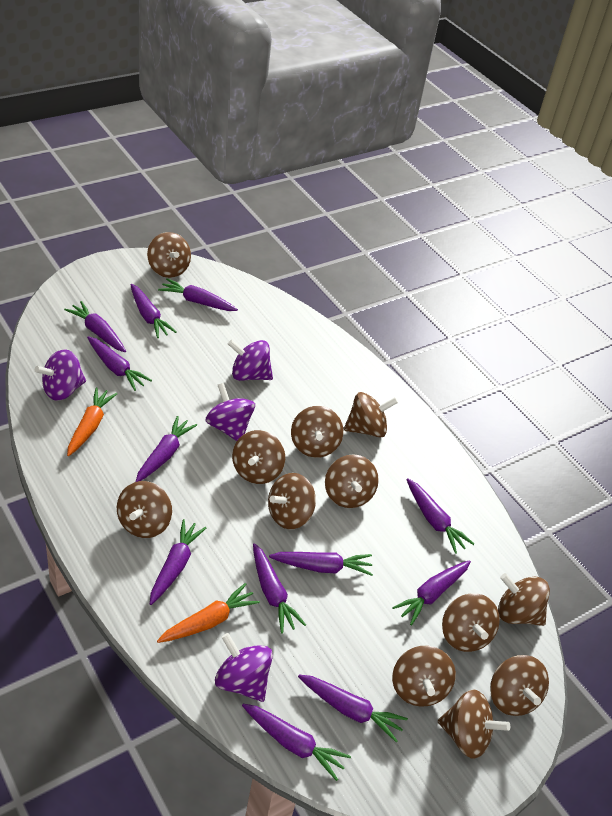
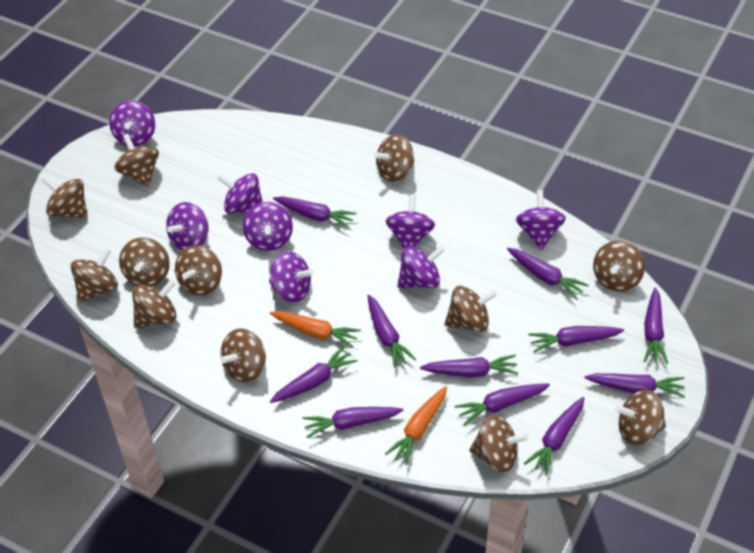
purple carrot: 12 -> 11
purple spinning top: 4 -> 8

